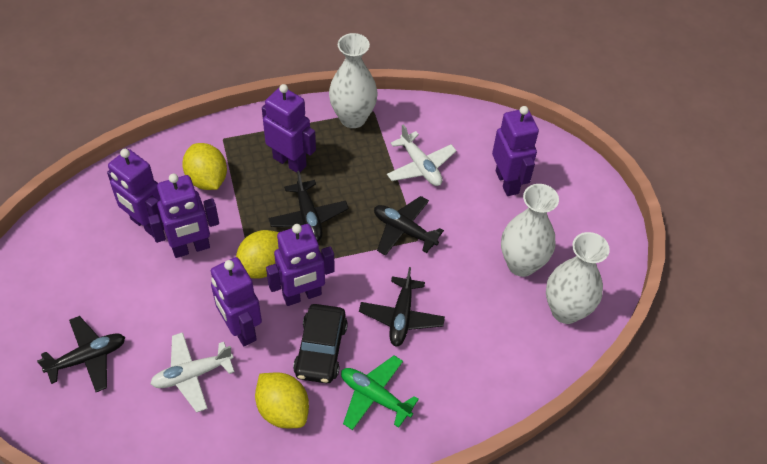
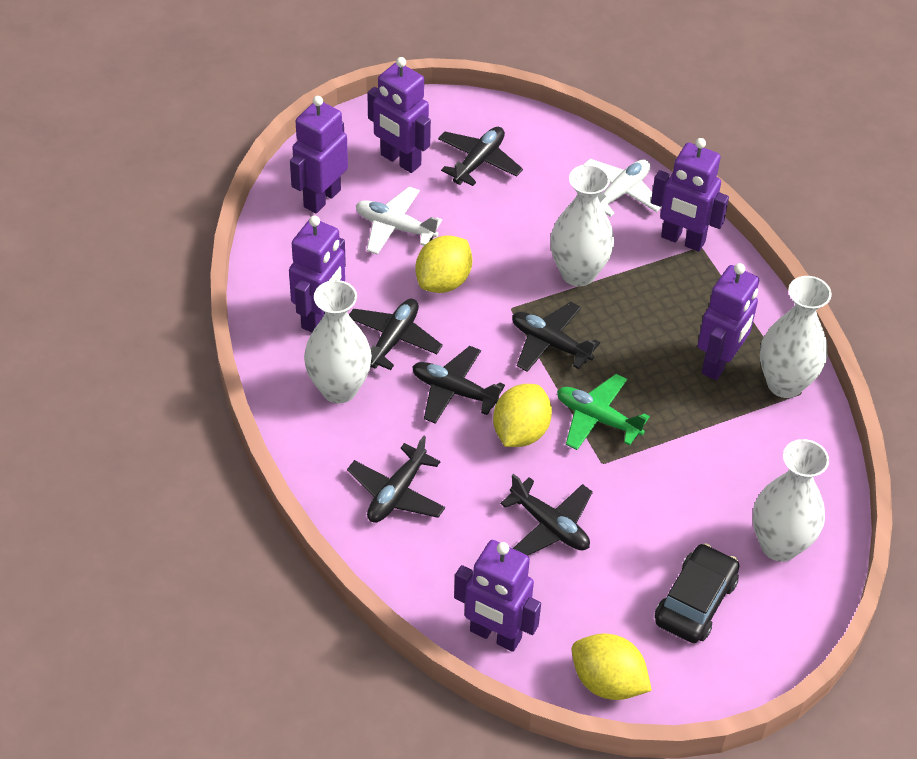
black plane: 4 -> 6
white vase: 3 -> 4

